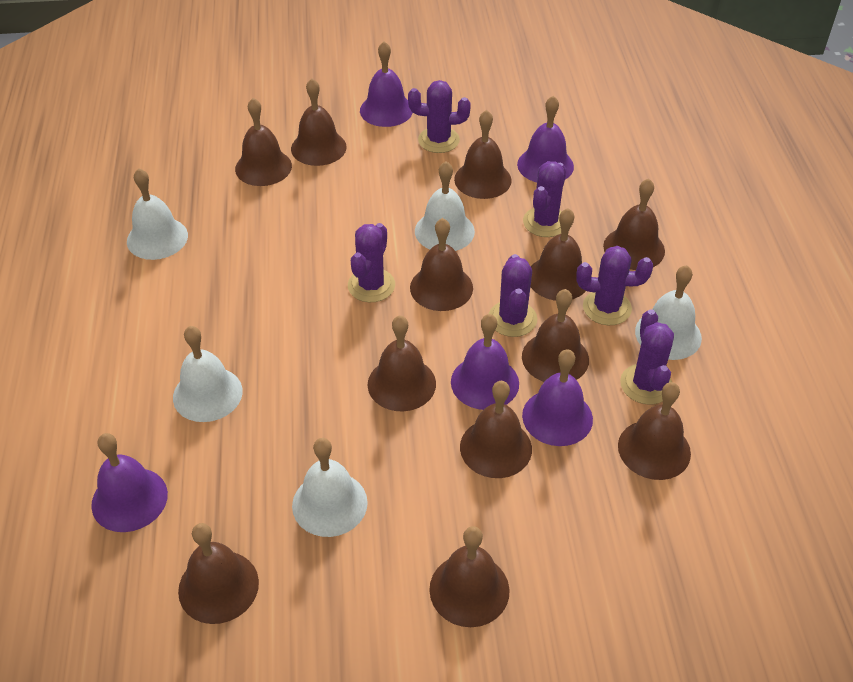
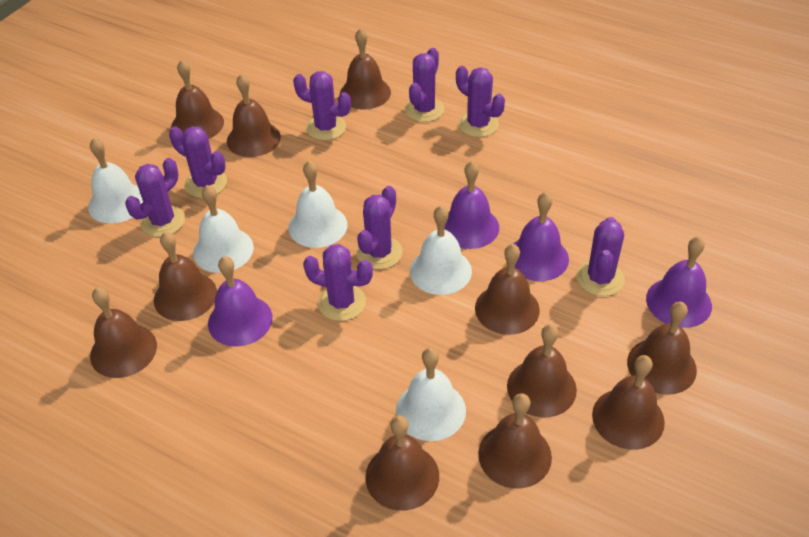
brown bell: 12 -> 11
purple bell: 5 -> 4
purple cactus: 6 -> 8

